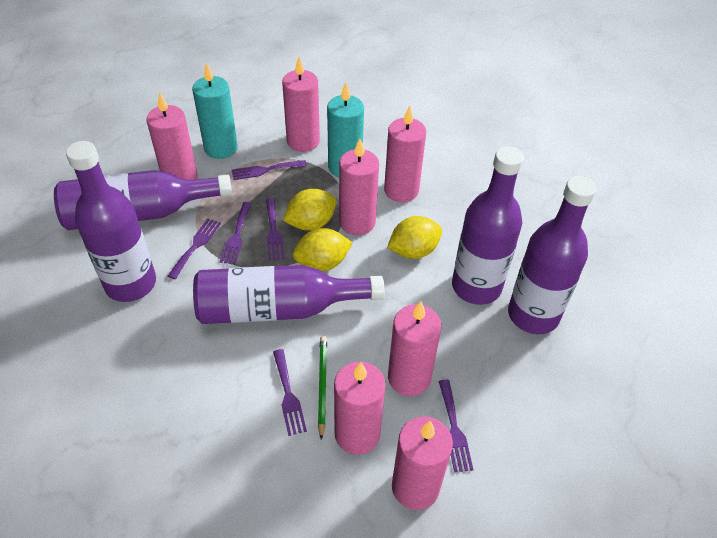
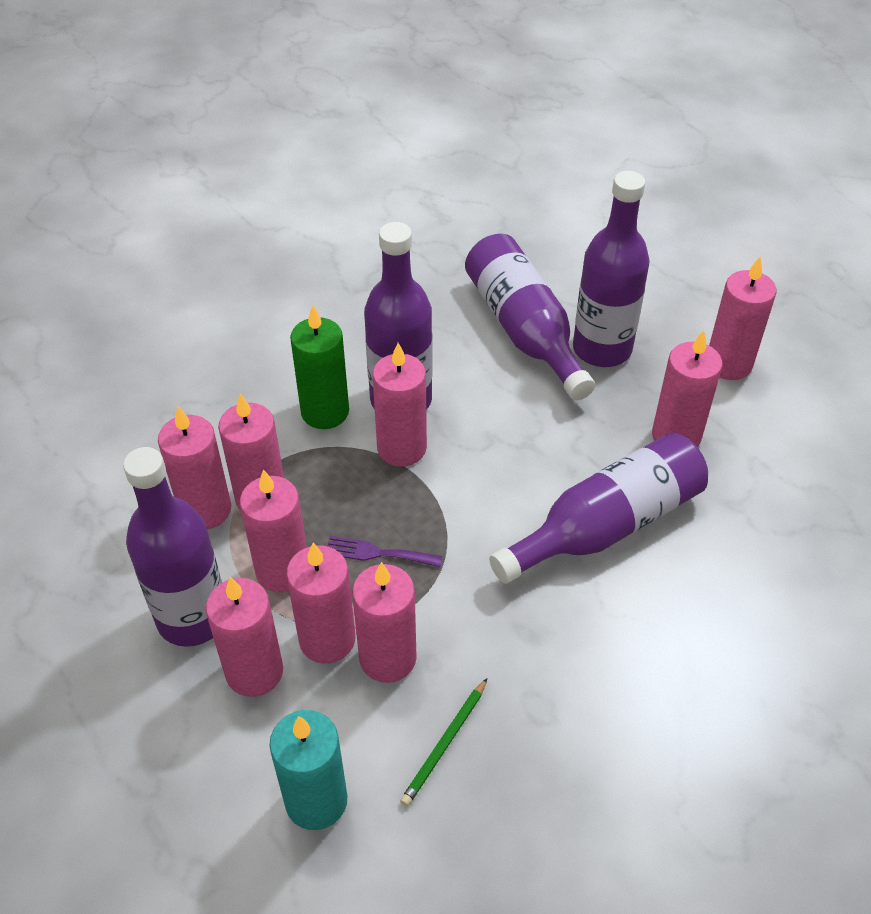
green candle: 0 -> 1
pink candle: 7 -> 9
purple fork: 6 -> 1
turquoise candle: 2 -> 1
yellow lemon: 3 -> 0

